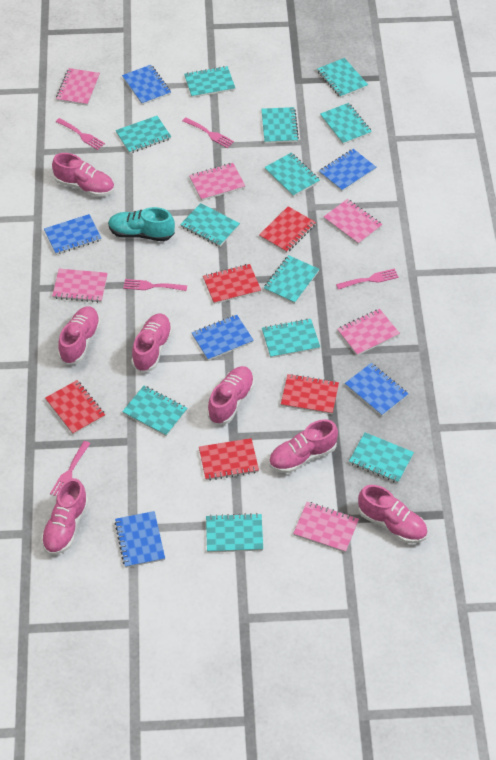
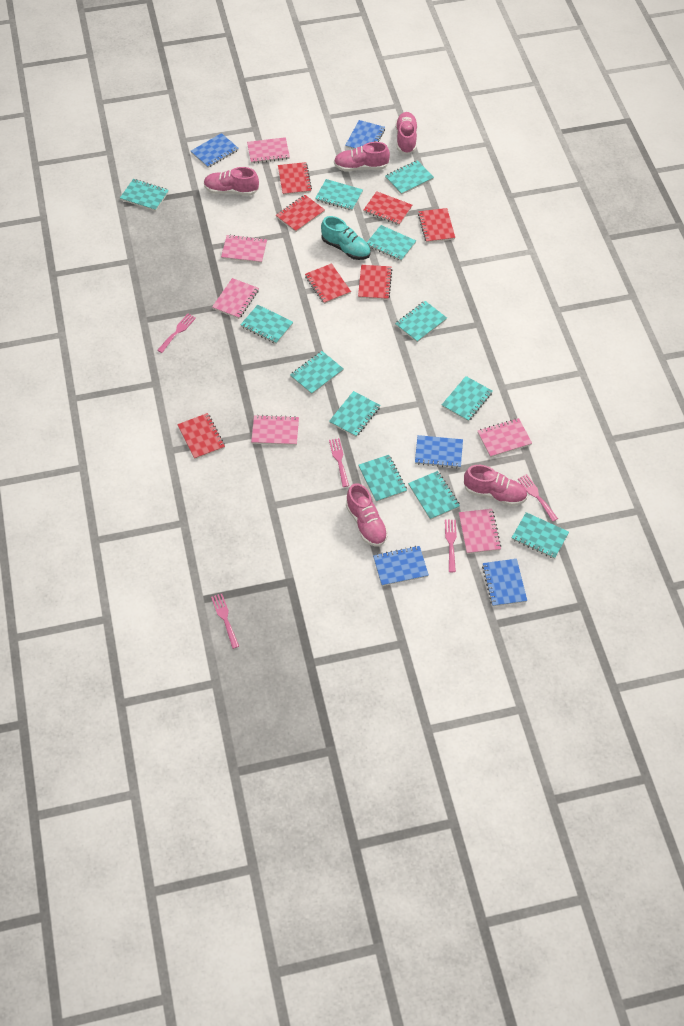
blue notebook: 6 -> 5
pink shoe: 7 -> 5
red notebook: 5 -> 7

